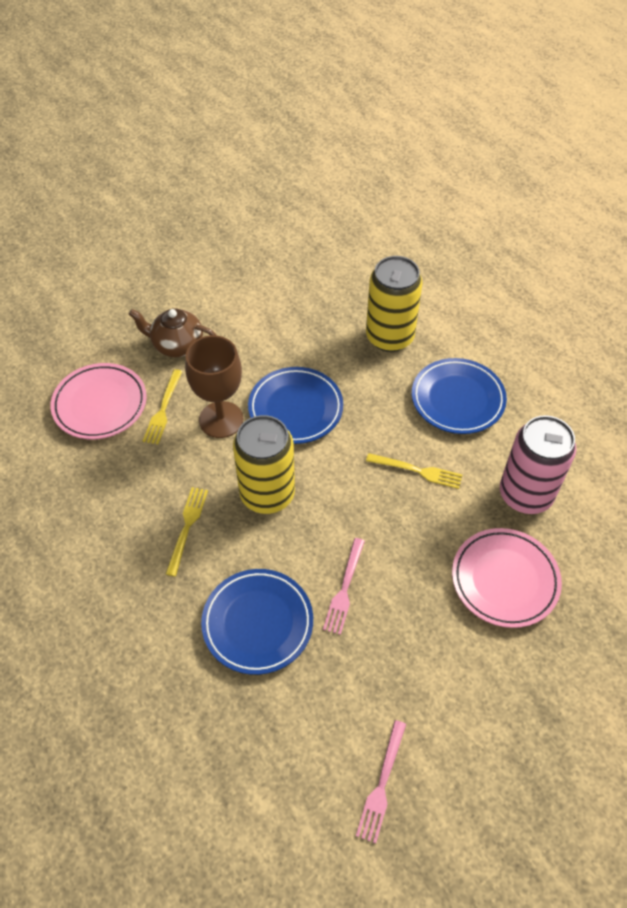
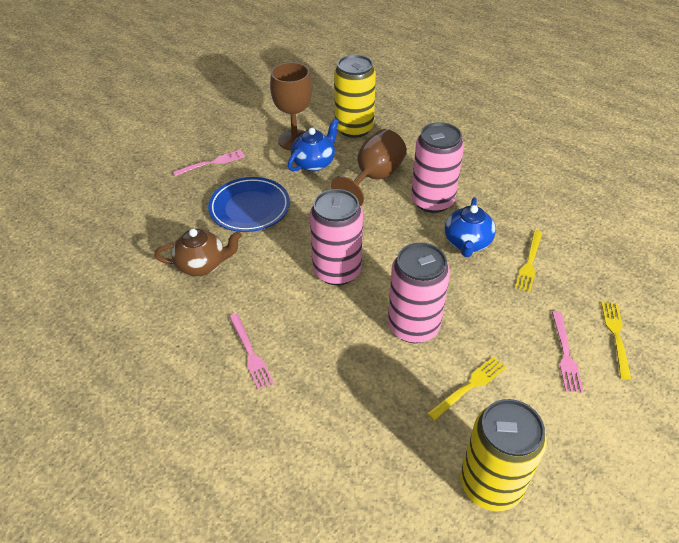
blue plate: 3 -> 1
blue teapot: 0 -> 2
brown goblet: 1 -> 2
pink can: 1 -> 3
pink fork: 2 -> 3
pink plate: 2 -> 0

